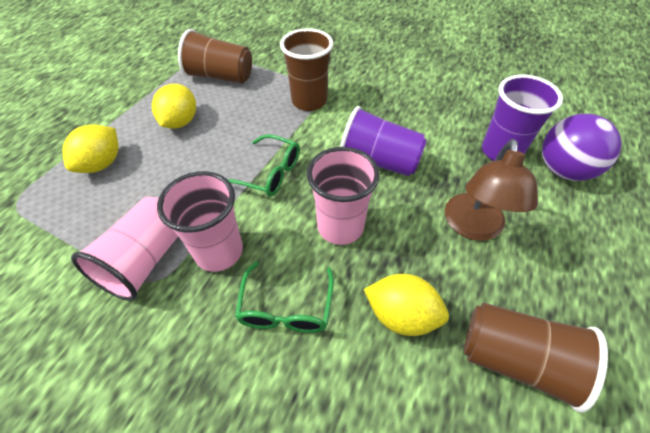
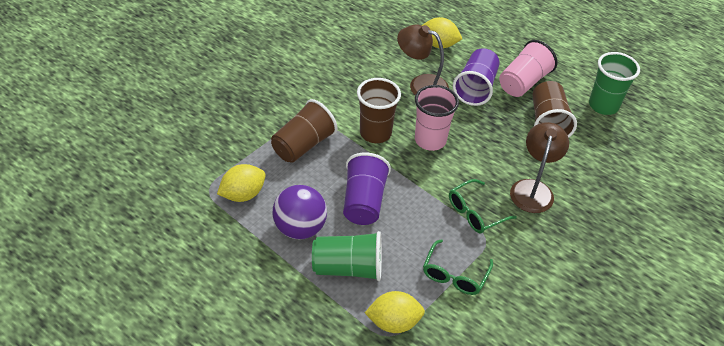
brown lamp: 1 -> 2
green cup: 0 -> 2
pink cup: 3 -> 2

